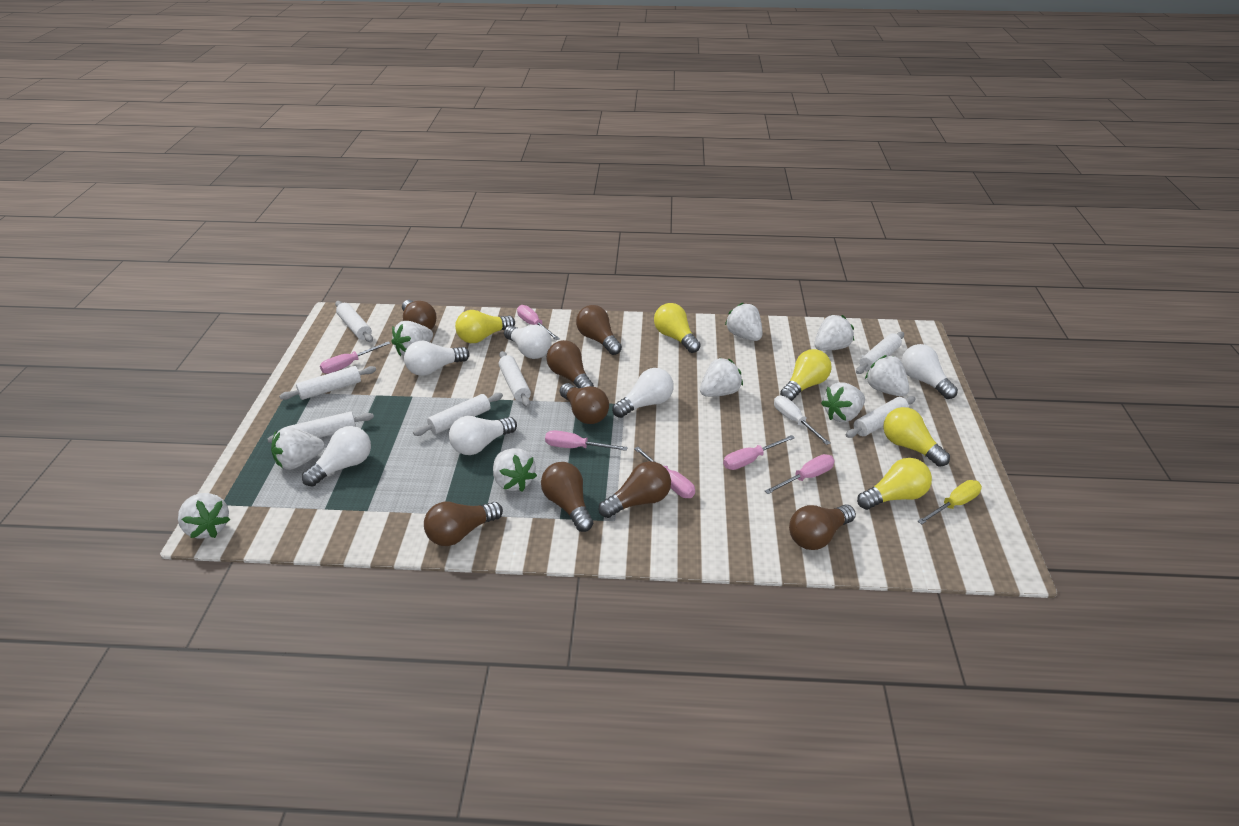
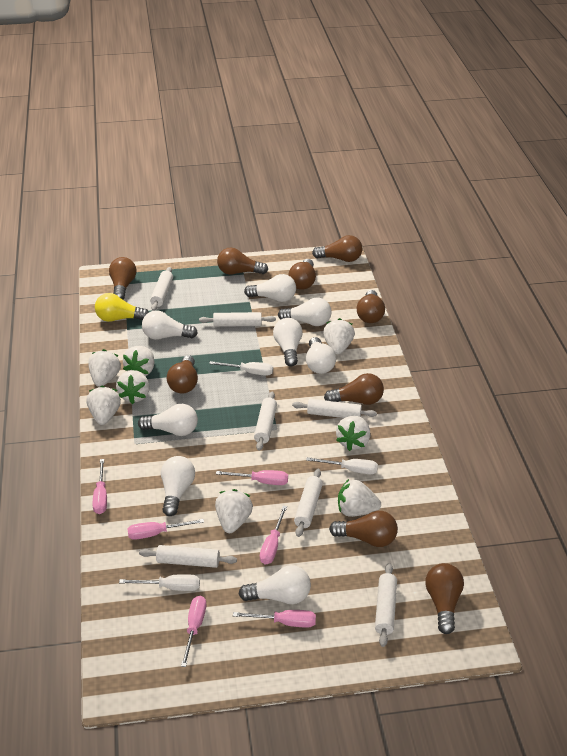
brown light bulb: 8 -> 9
white light bulb: 6 -> 8
white screwdriver: 1 -> 3
white strawberry: 9 -> 8
yellow light bulb: 5 -> 1
yellow screwdriver: 1 -> 0

